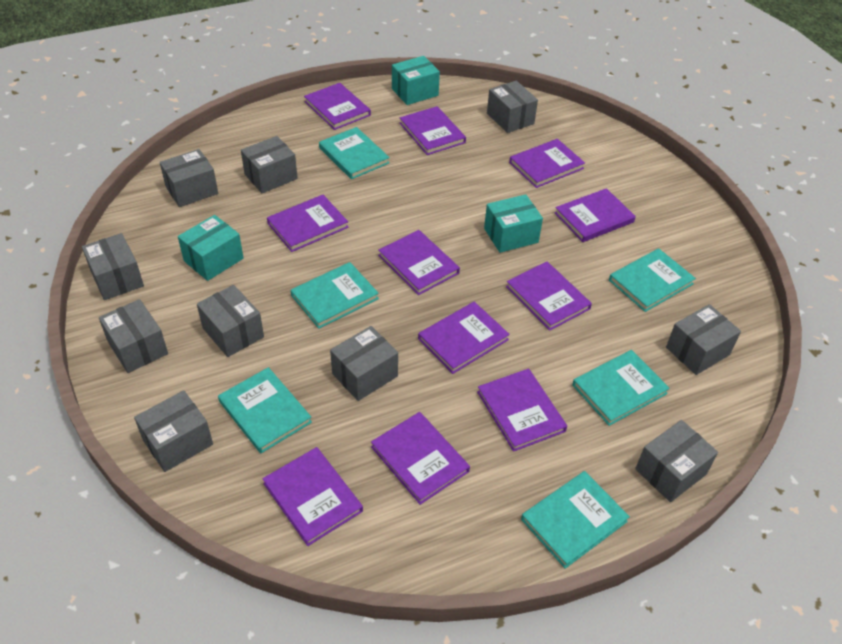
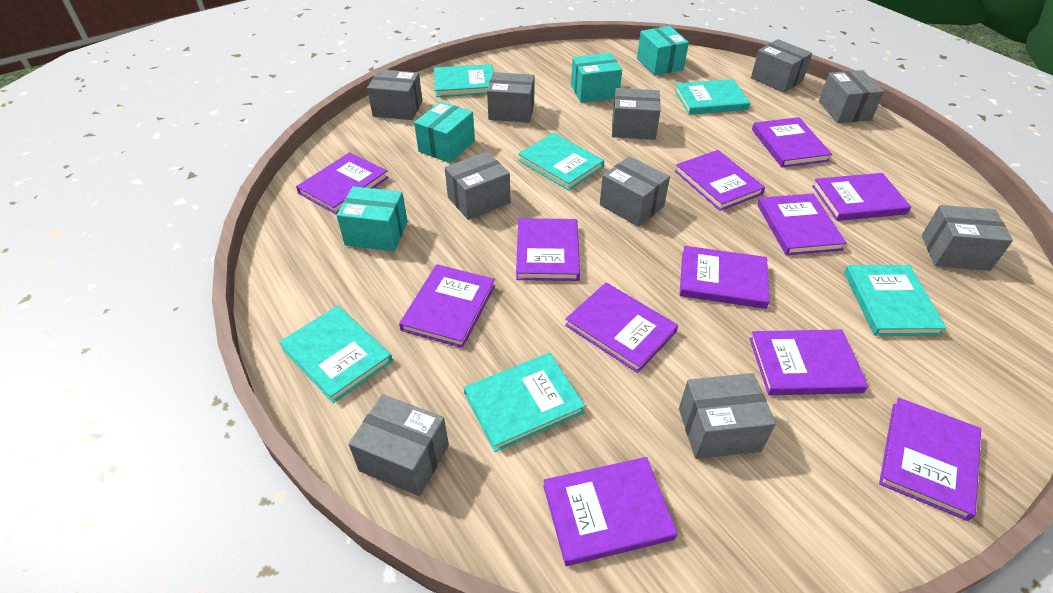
purple book: 11 -> 12
turquoise box: 3 -> 4

